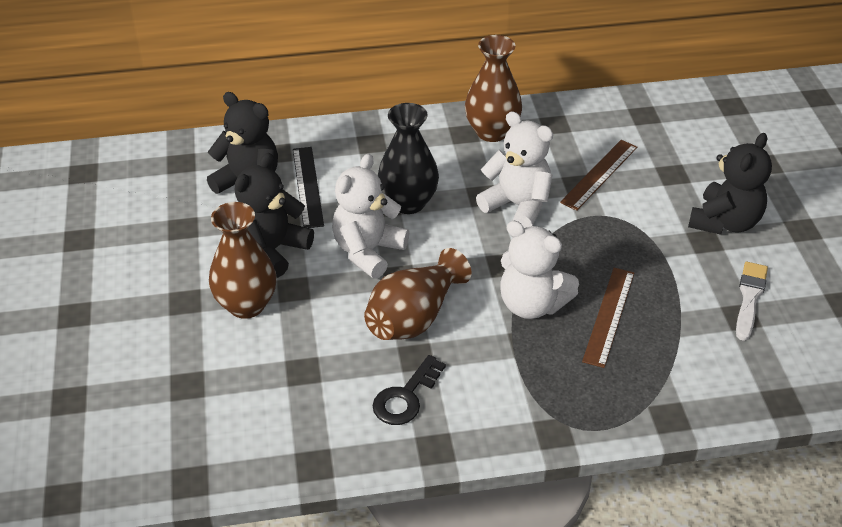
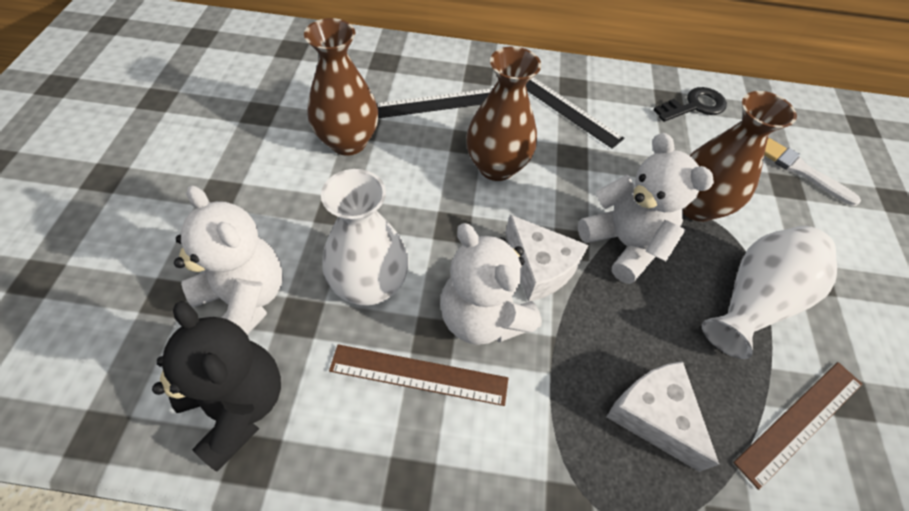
black ruler: 1 -> 2
black teddy bear: 3 -> 1
black vase: 1 -> 0
white cheese: 0 -> 2
white vase: 0 -> 2

